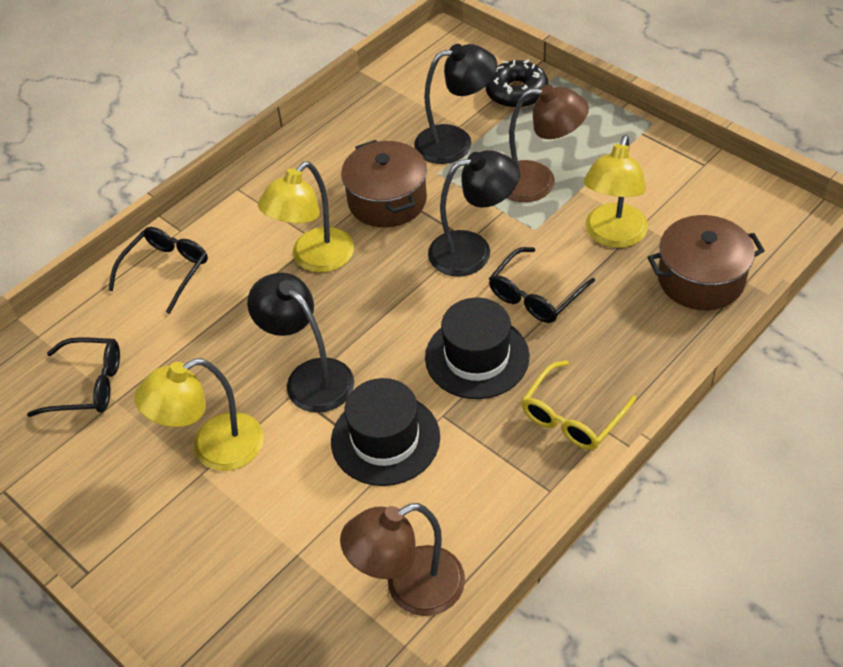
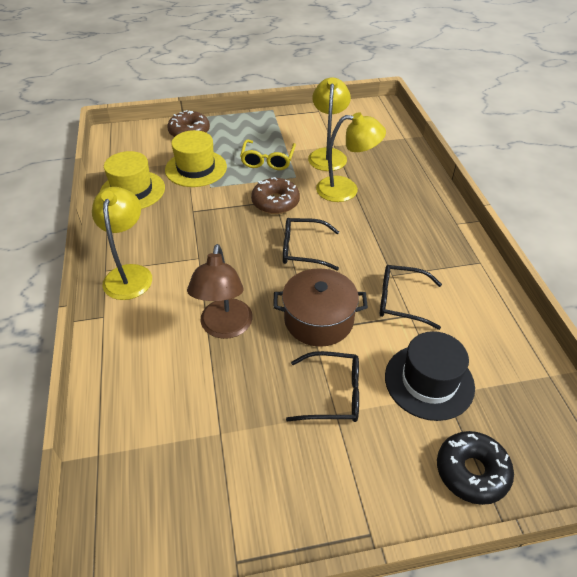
black hat: 2 -> 1
black lamp: 3 -> 0
brown donut: 0 -> 2
brown lamp: 2 -> 1
brown pot: 2 -> 1
yellow hat: 0 -> 2

